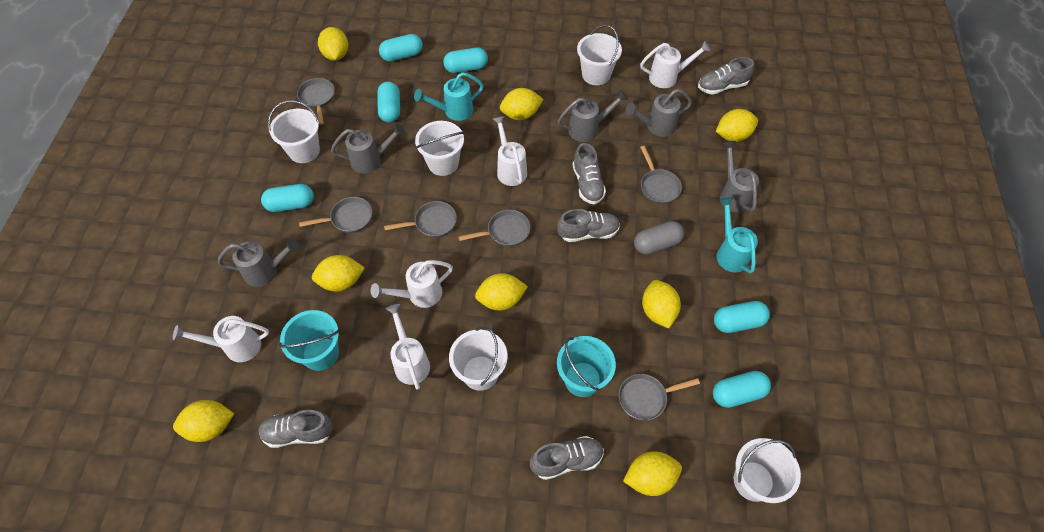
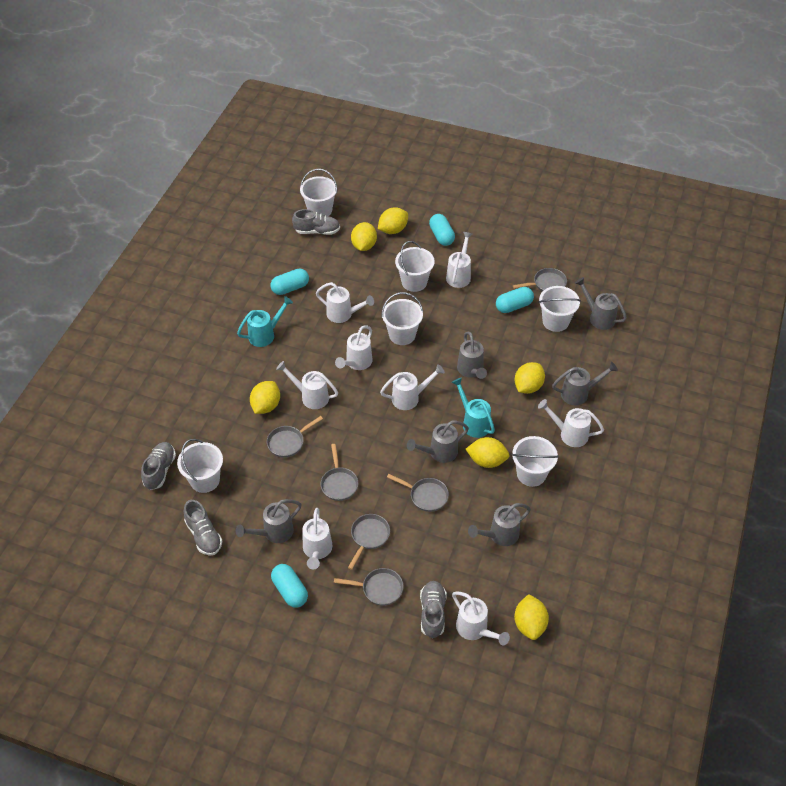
grey capsule: 1 -> 0
grey shoe: 5 -> 4
grey watering can: 5 -> 6
turquoise bucket: 2 -> 0
turquoise capsule: 6 -> 4
white bucket: 5 -> 6
white watering can: 5 -> 8
yellow lemon: 8 -> 6

